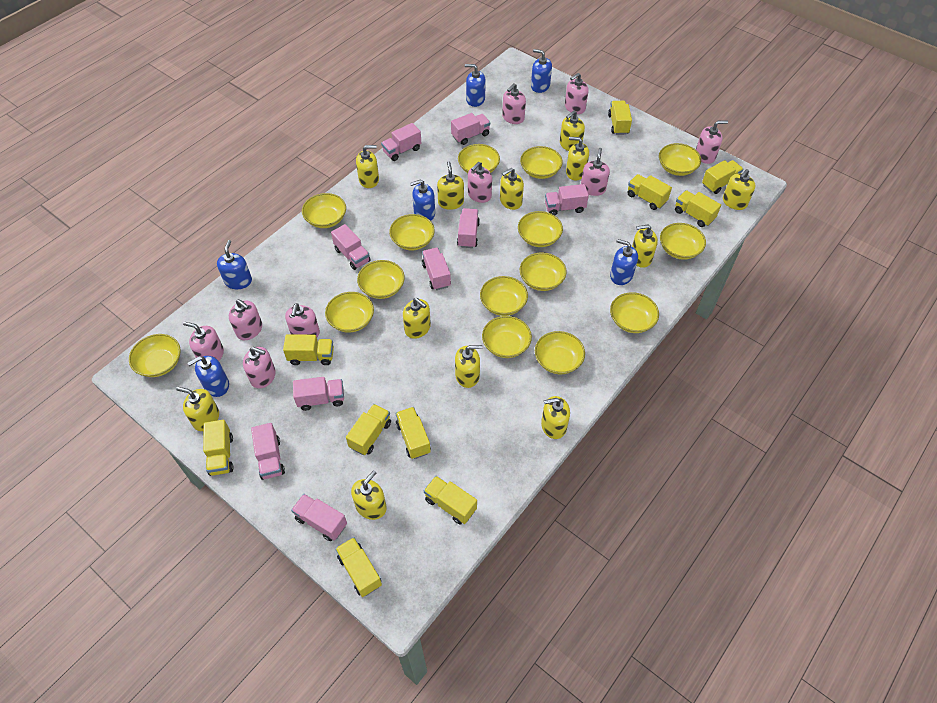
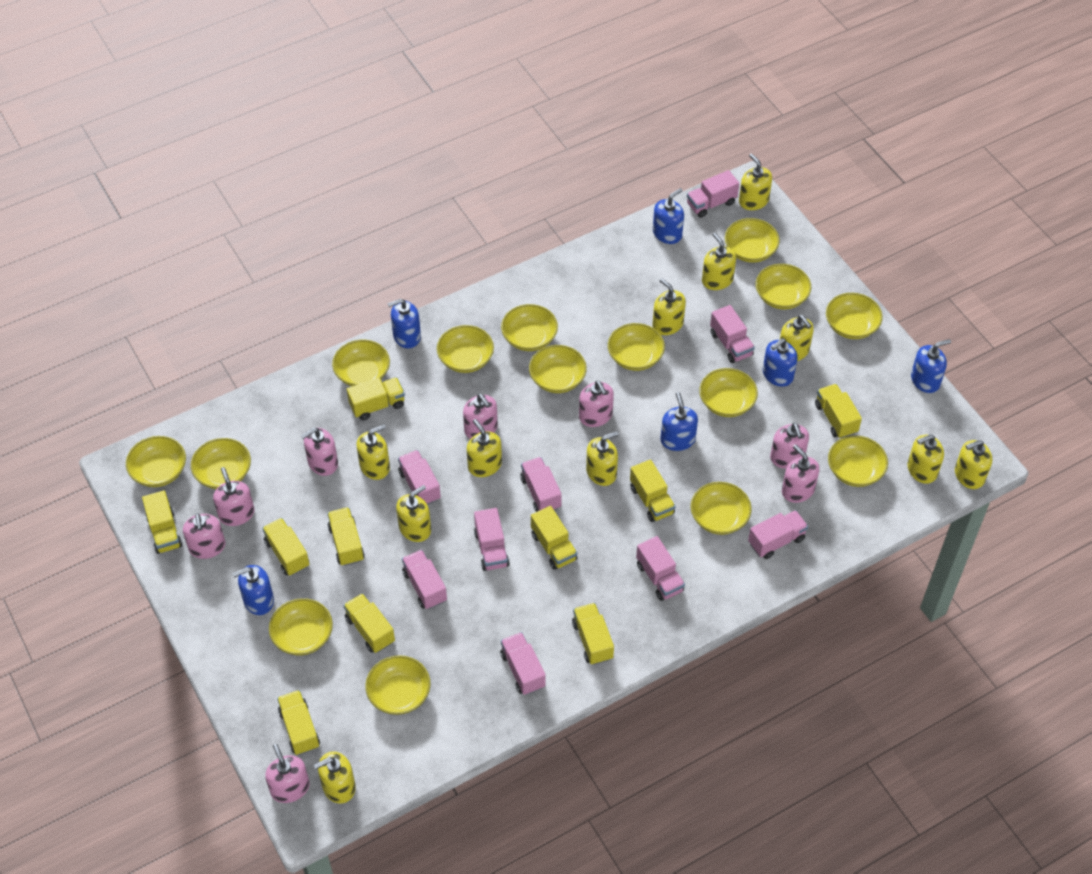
pink soap dispenser: 9 -> 8
yellow soap dispenser: 12 -> 11

